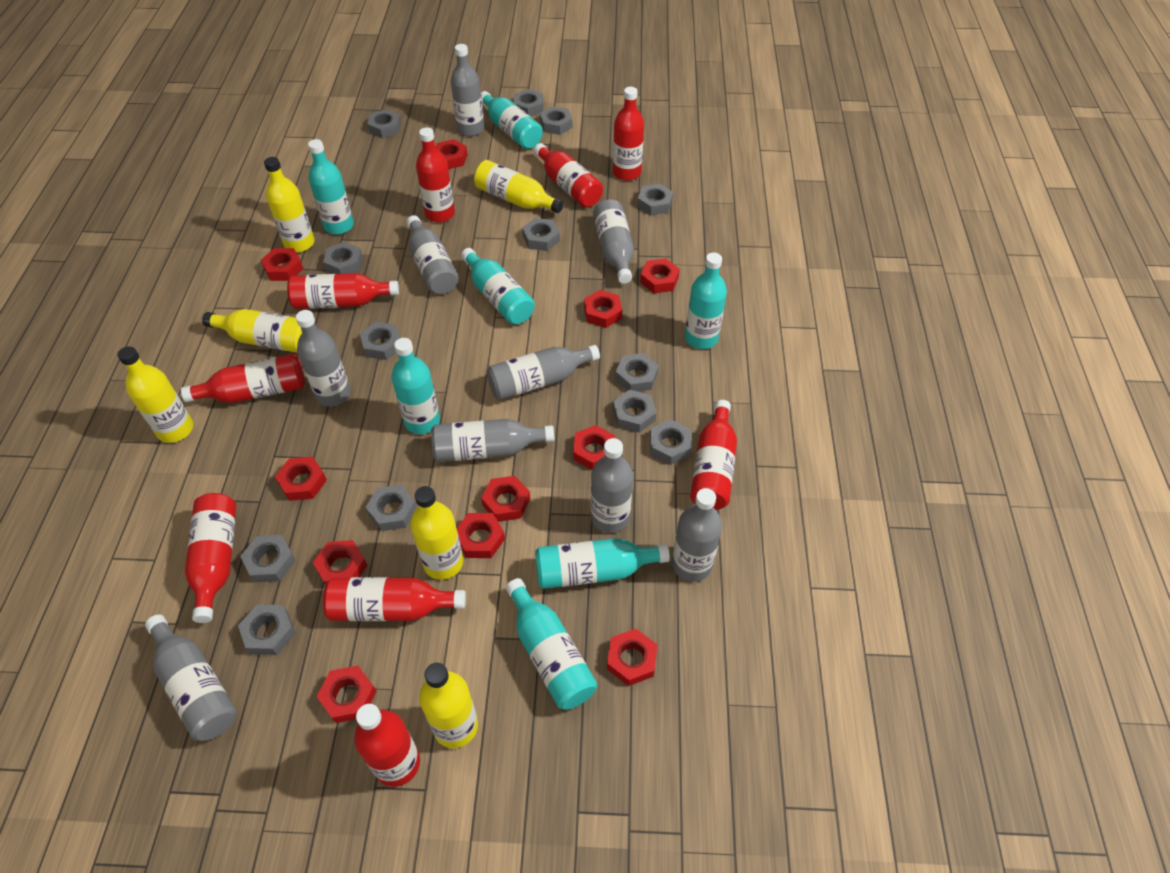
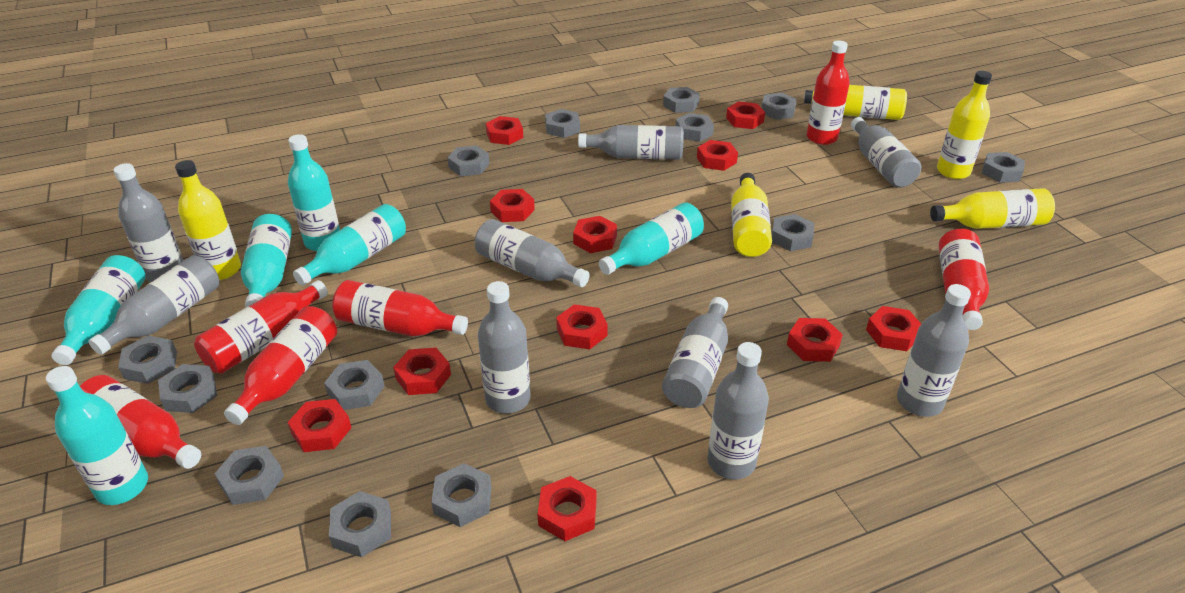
red bottle: 9 -> 6
turquoise bottle: 7 -> 6
yellow bottle: 6 -> 5

